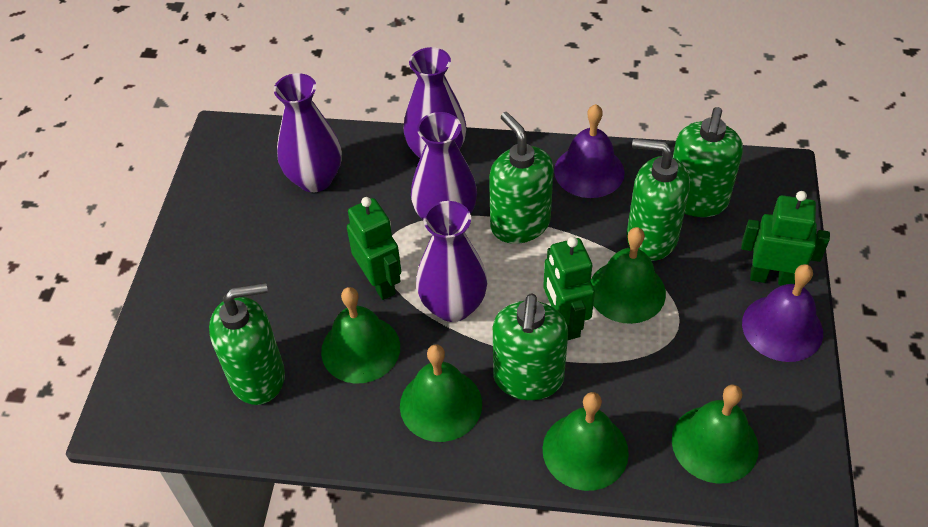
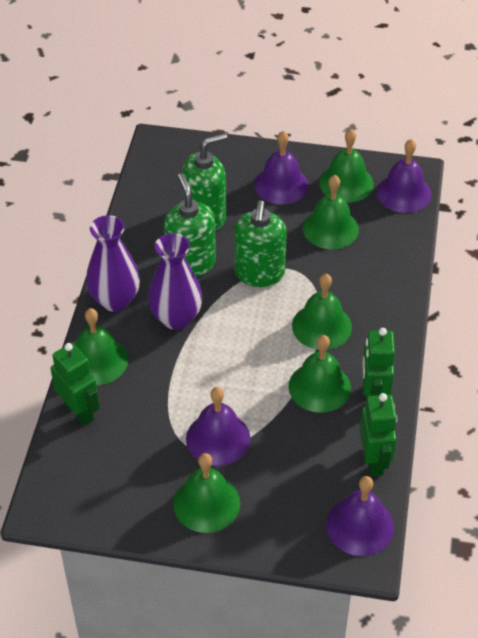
green bell: 5 -> 6
green soap dispenser: 5 -> 3
purple bell: 2 -> 4
purple vase: 4 -> 2

